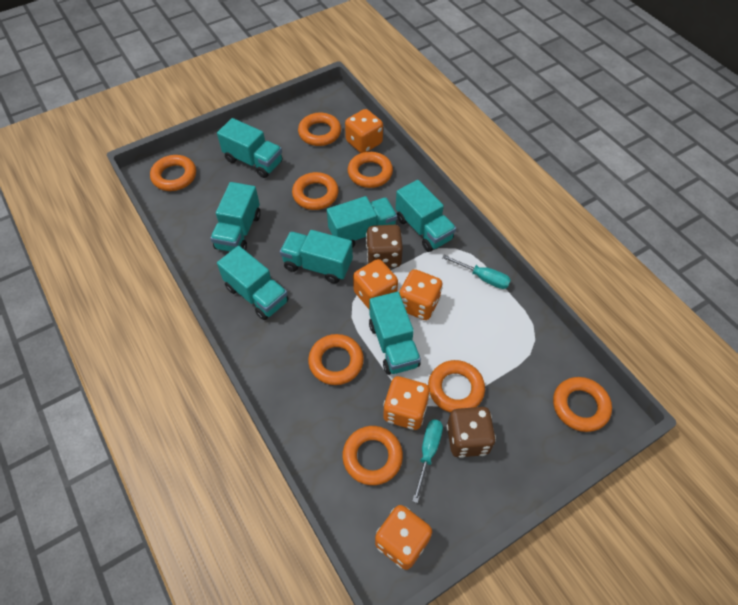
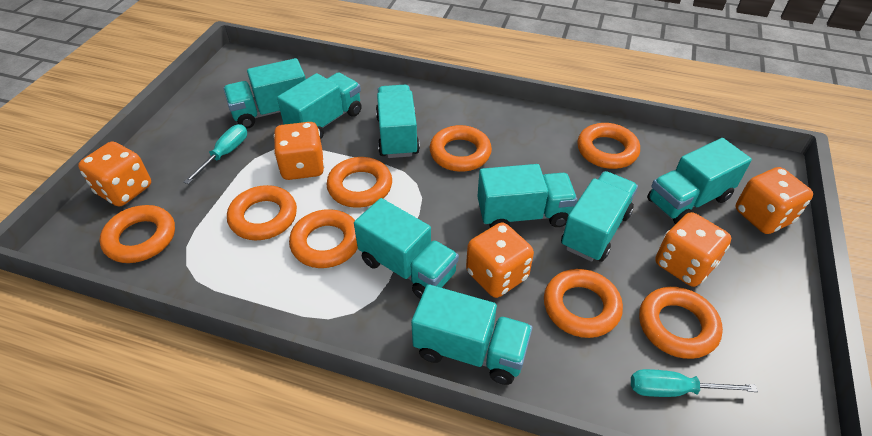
brown dice: 2 -> 0
turquoise truck: 7 -> 8

